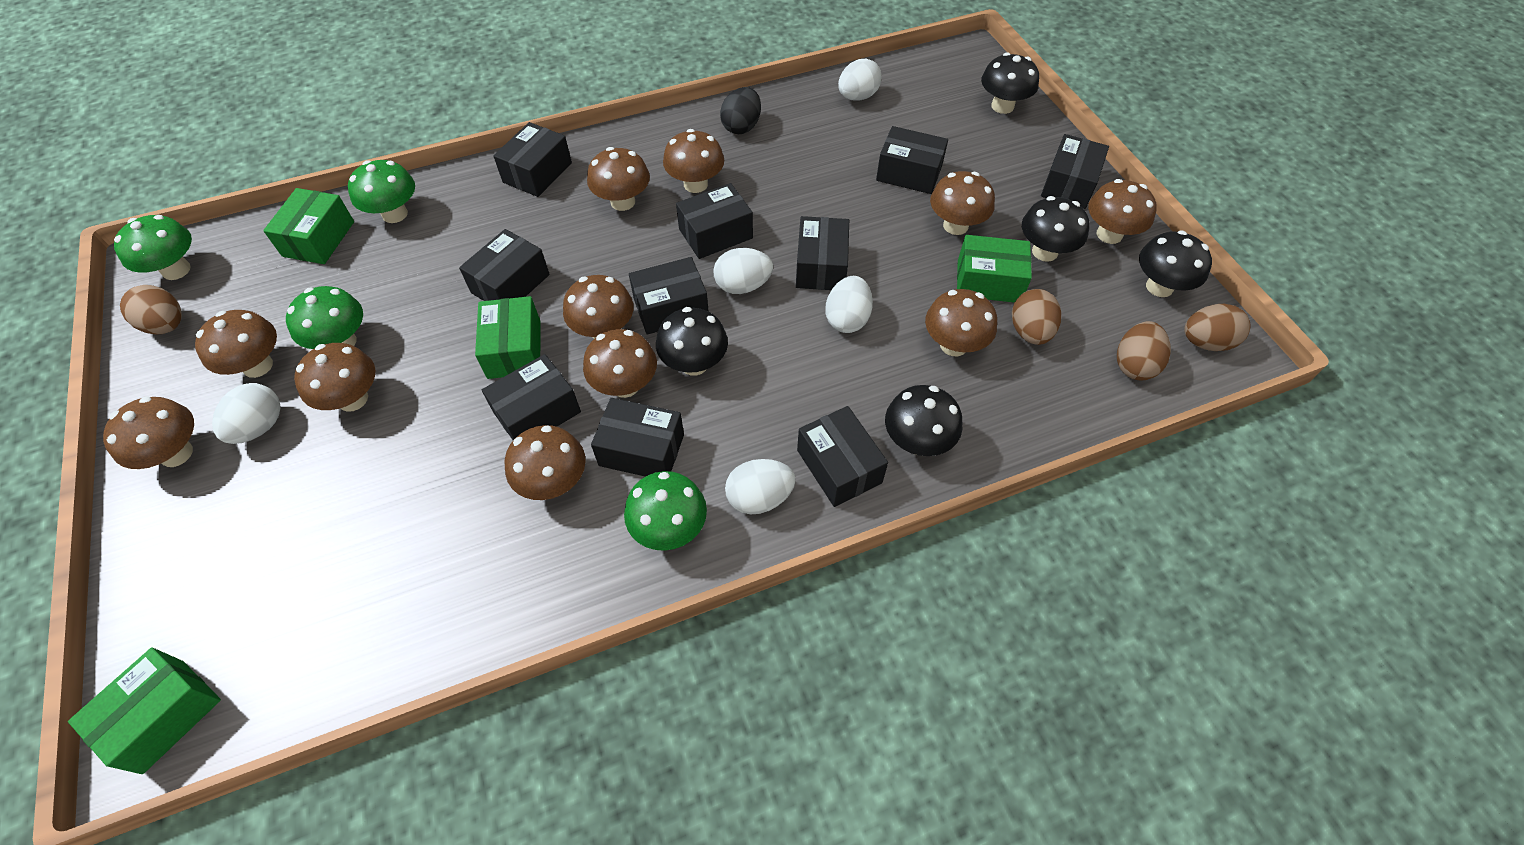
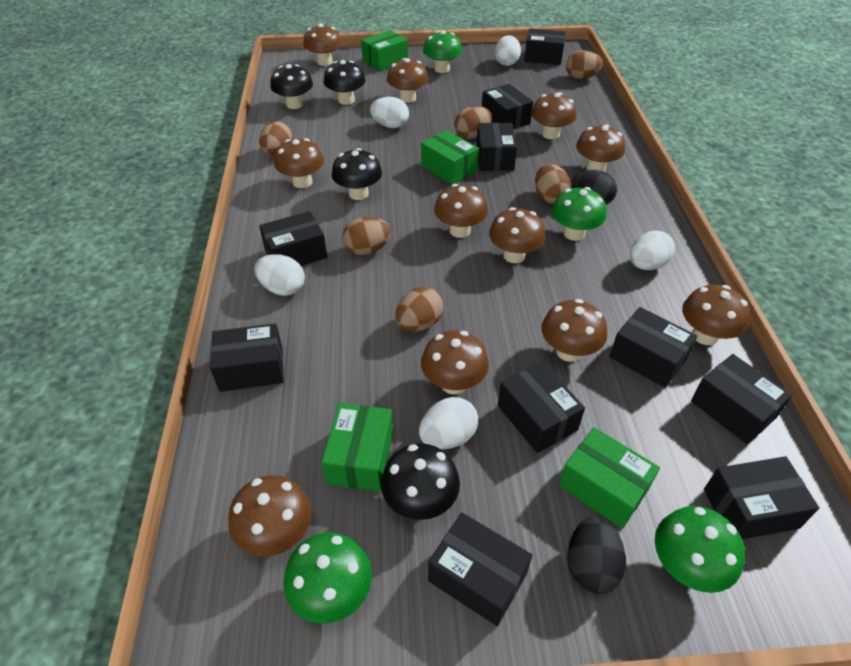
black egg: 1 -> 2
black mushroom: 5 -> 4
brown egg: 4 -> 6

